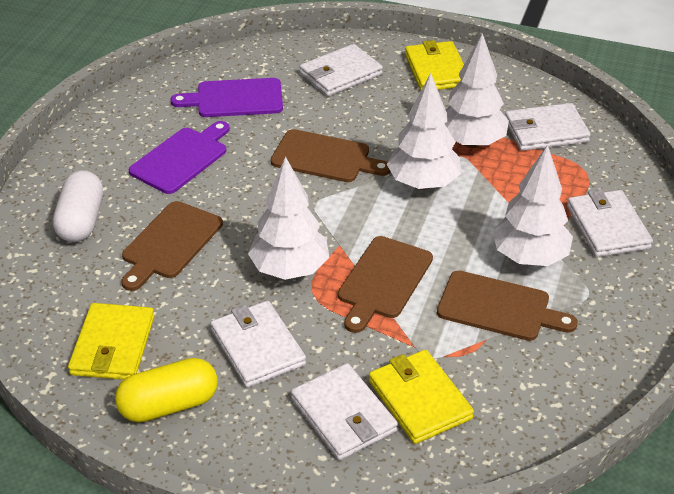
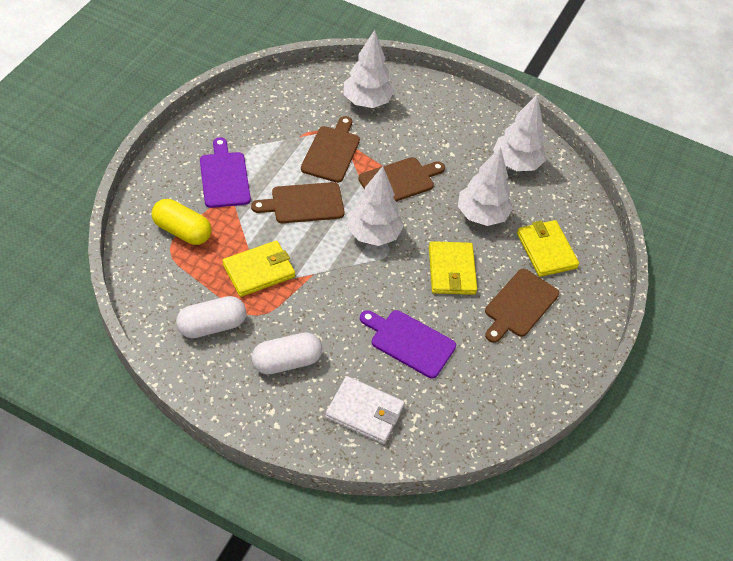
white capsule: 1 -> 2
white wallet: 5 -> 1

